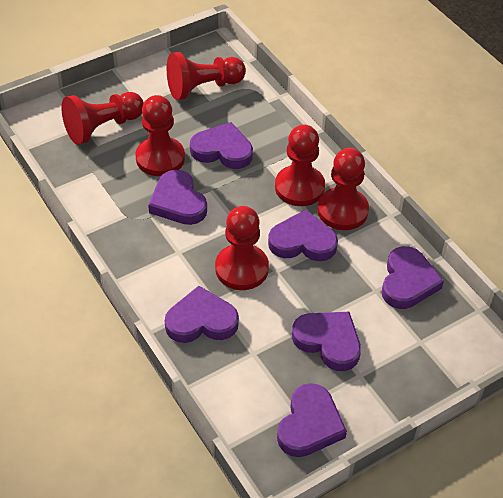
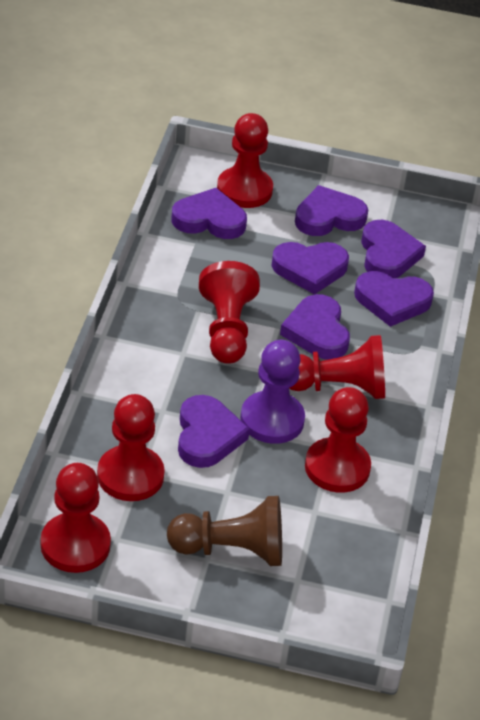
brown pawn: 0 -> 1
purple pawn: 0 -> 1

